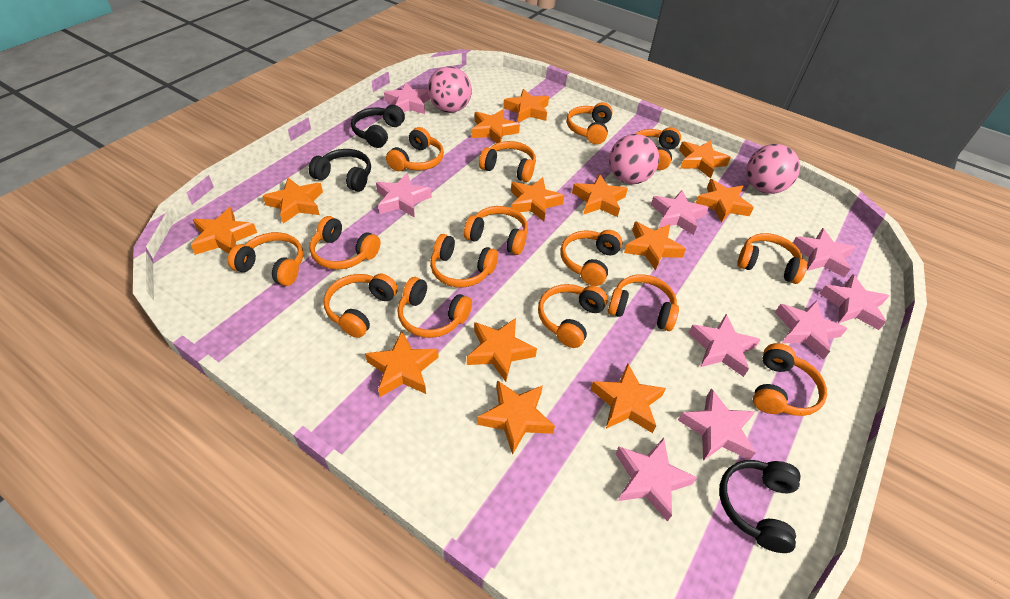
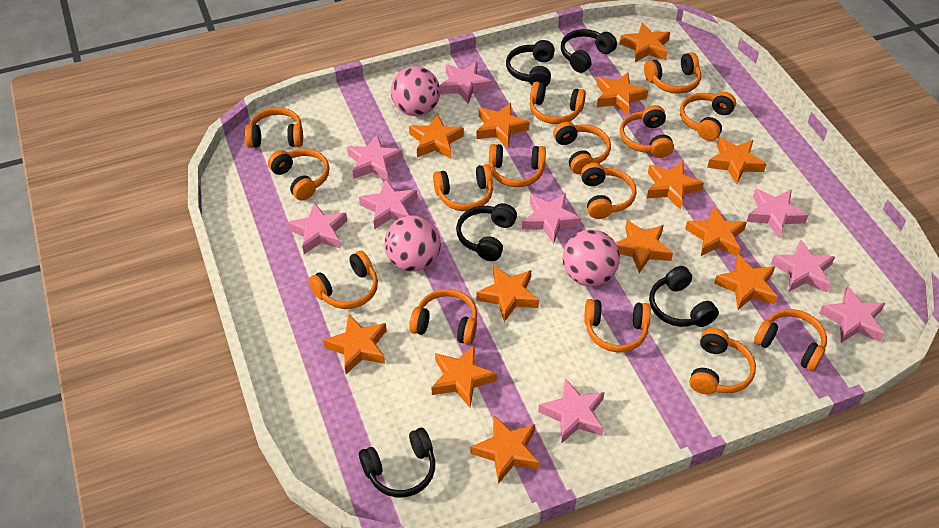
black headphones: 3 -> 5

